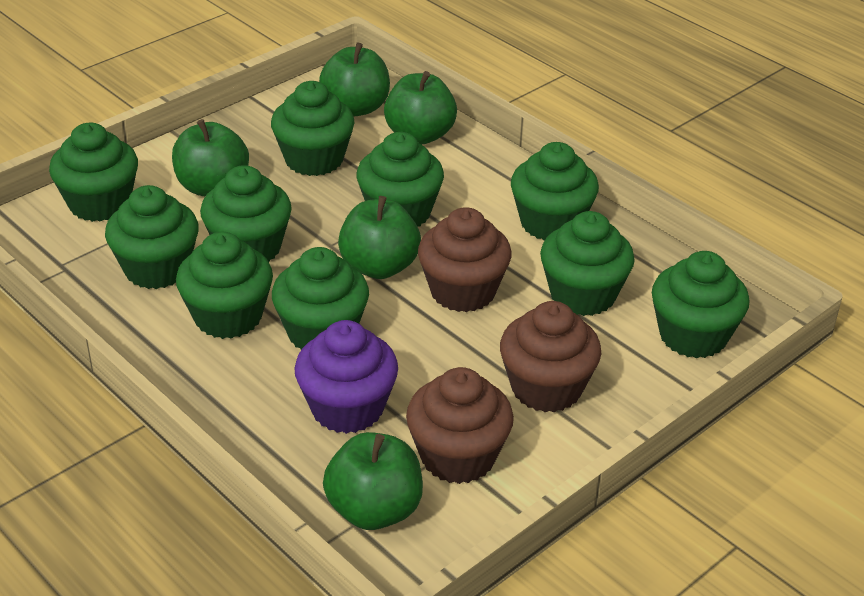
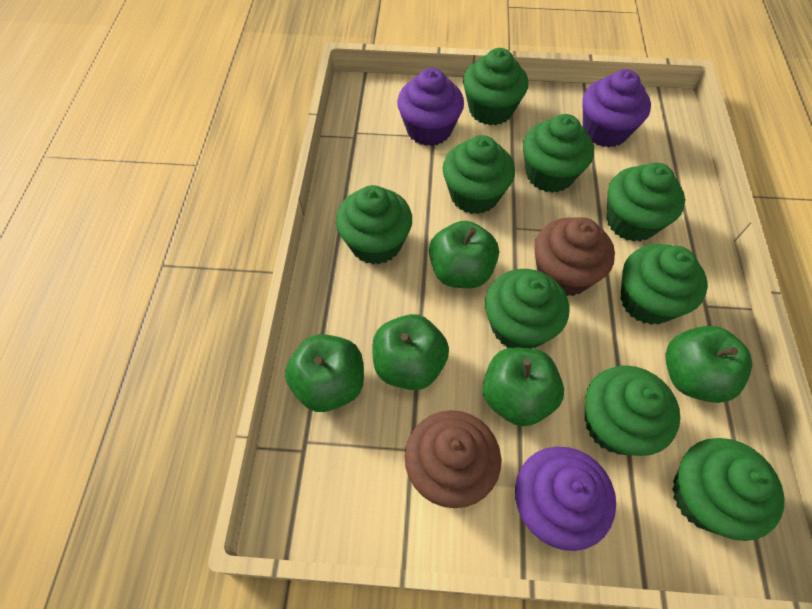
brown cupcake: 3 -> 2
green cupcake: 10 -> 9
purple cupcake: 1 -> 3

